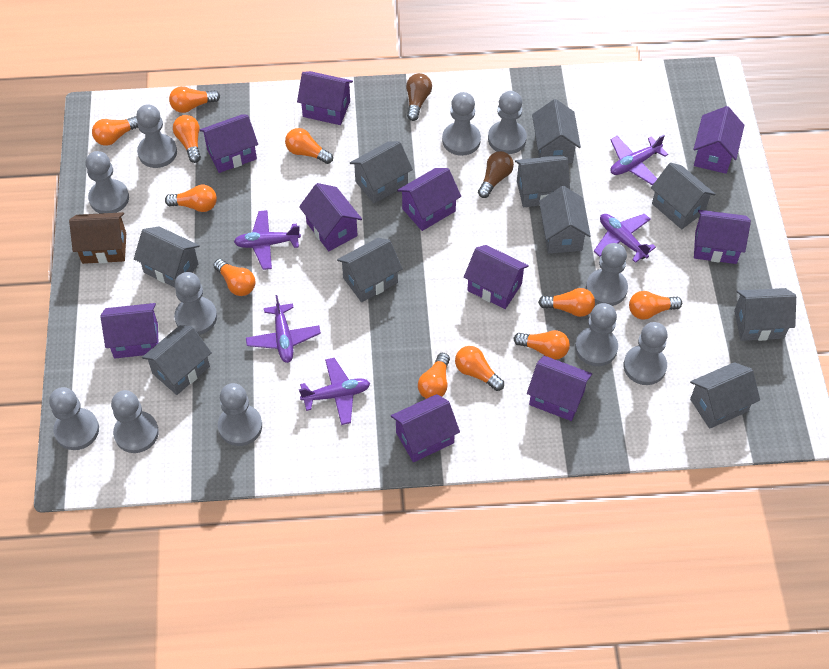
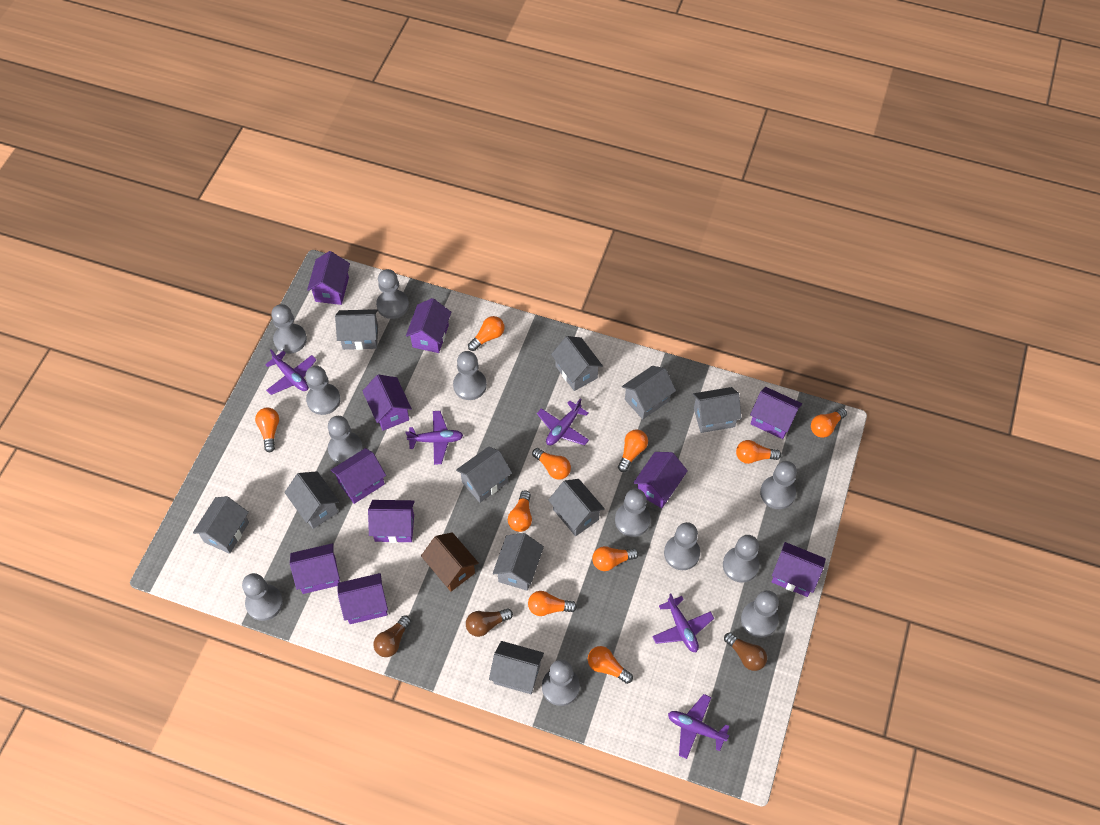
brown light bulb: 2 -> 3
grey pawn: 11 -> 12
orange light bulb: 11 -> 10

